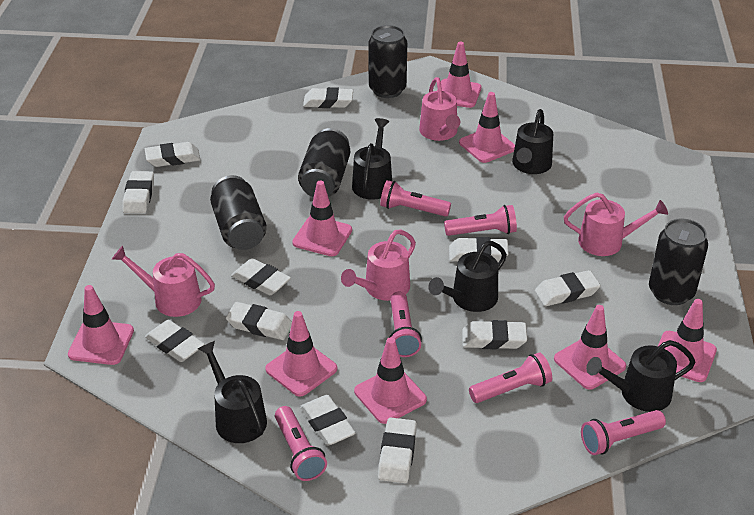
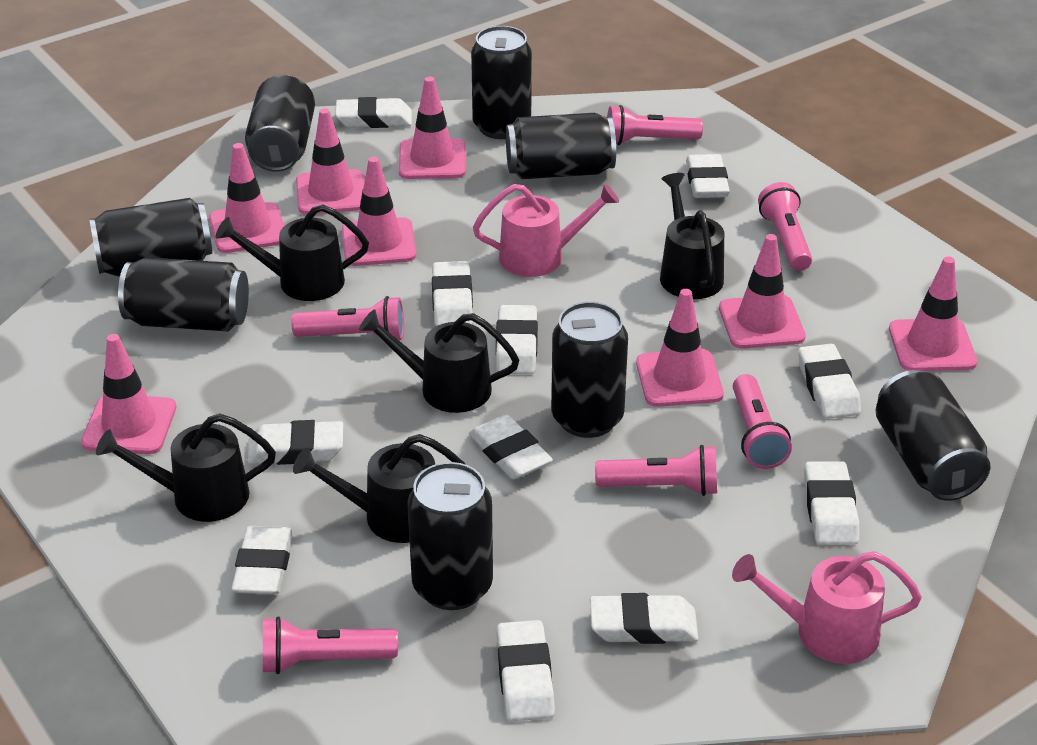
black can: 4 -> 8
pink watering can: 4 -> 2

